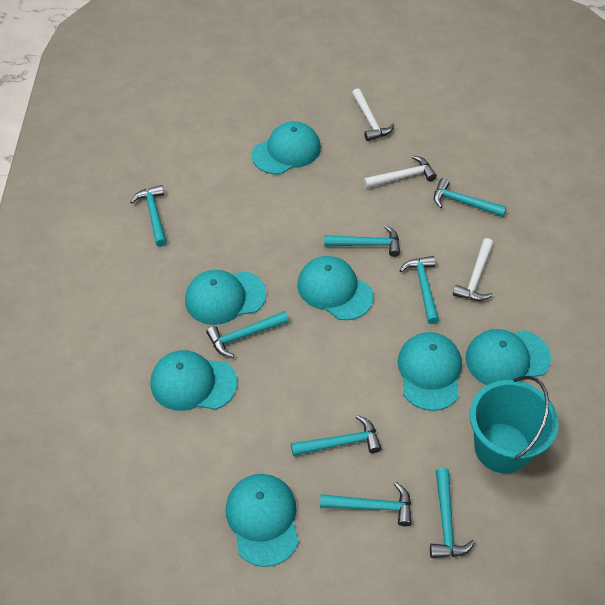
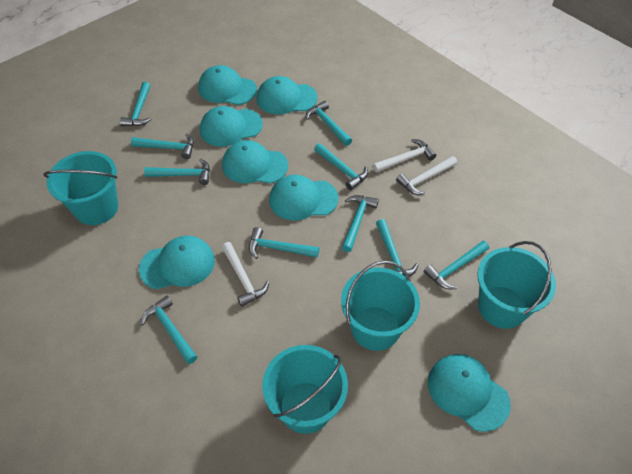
turquoise bucket: 1 -> 4
turquoise hammer: 8 -> 10

